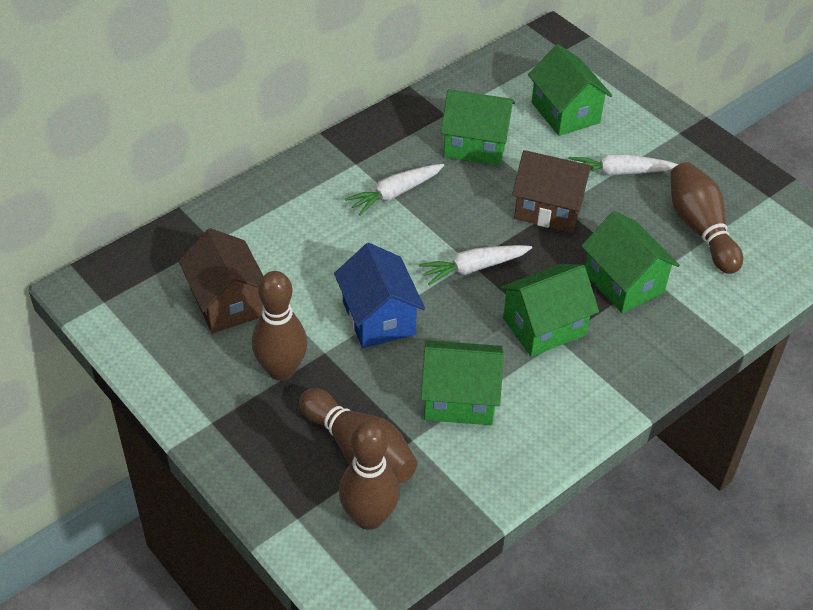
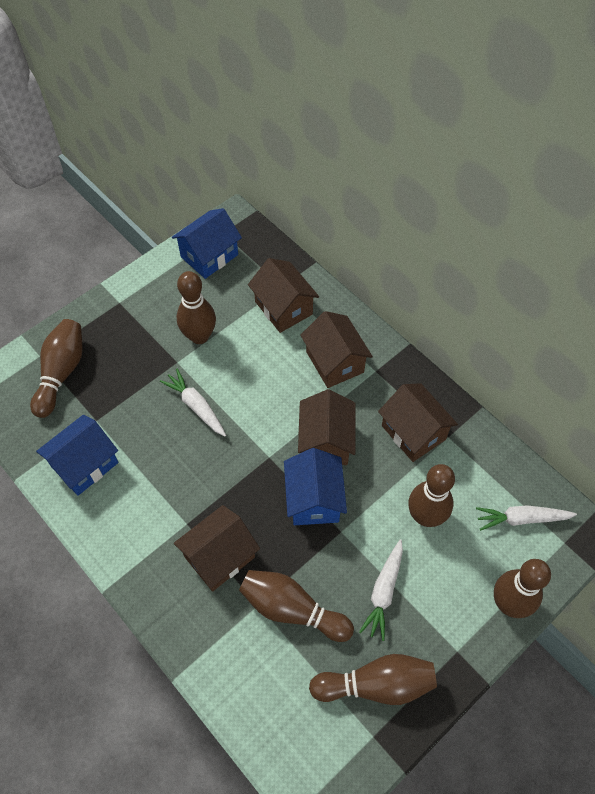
blue house: 1 -> 3
brown bowling pin: 4 -> 6
brown house: 2 -> 5
green house: 5 -> 0

